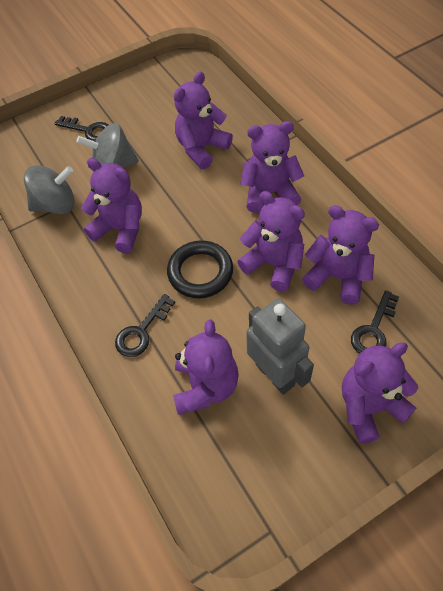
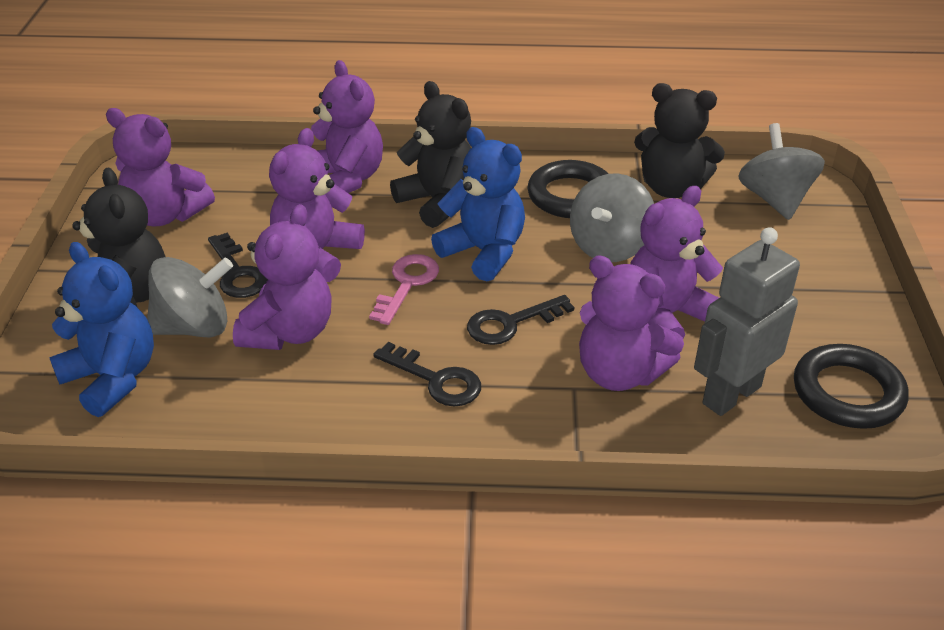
black ring: 1 -> 2
black teddy bear: 0 -> 3
blue teddy bear: 0 -> 2
grey spinning top: 2 -> 3
pink key: 0 -> 1
purple teddy bear: 7 -> 6

